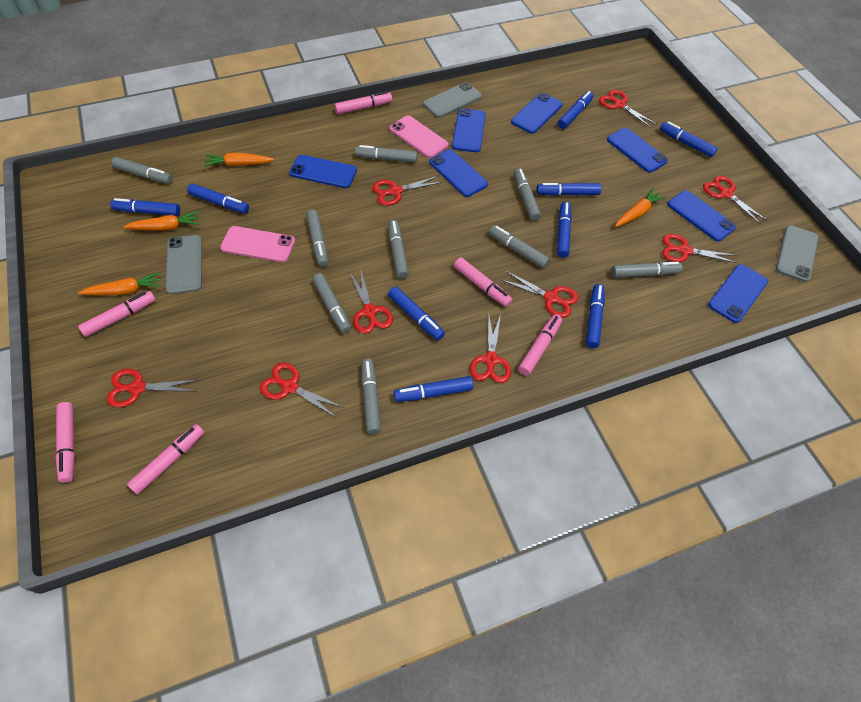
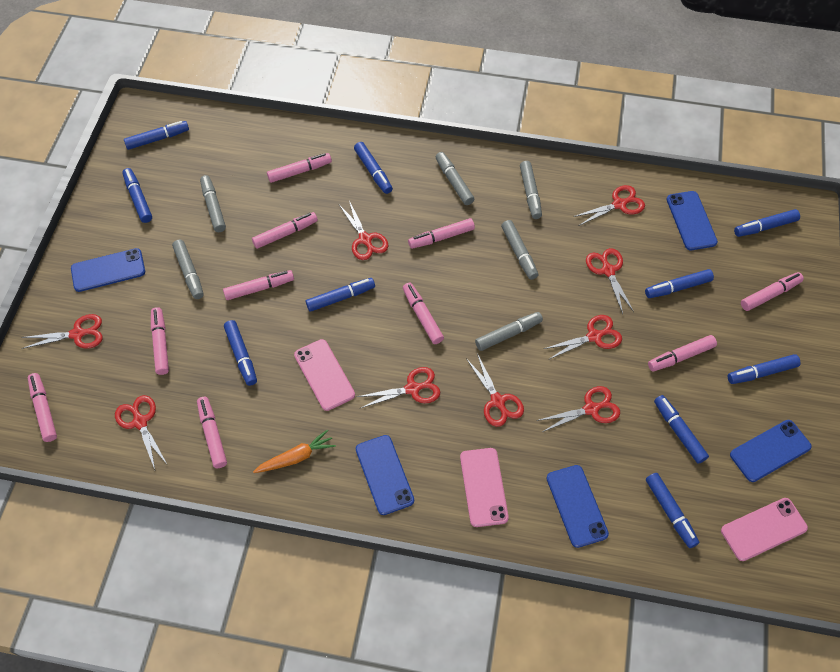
blue marker: 9 -> 10
blue phone: 7 -> 5
grey marker: 9 -> 6
grey phone: 3 -> 0
orange carrot: 4 -> 1
pink marker: 6 -> 10
pink phone: 2 -> 3

